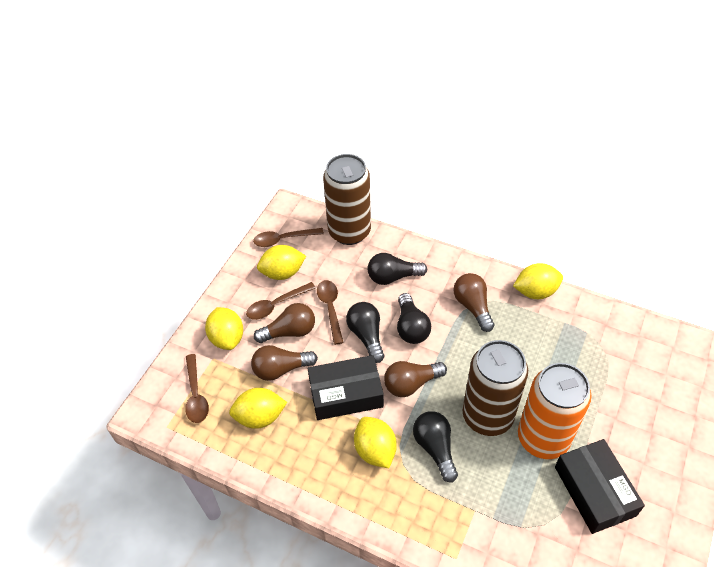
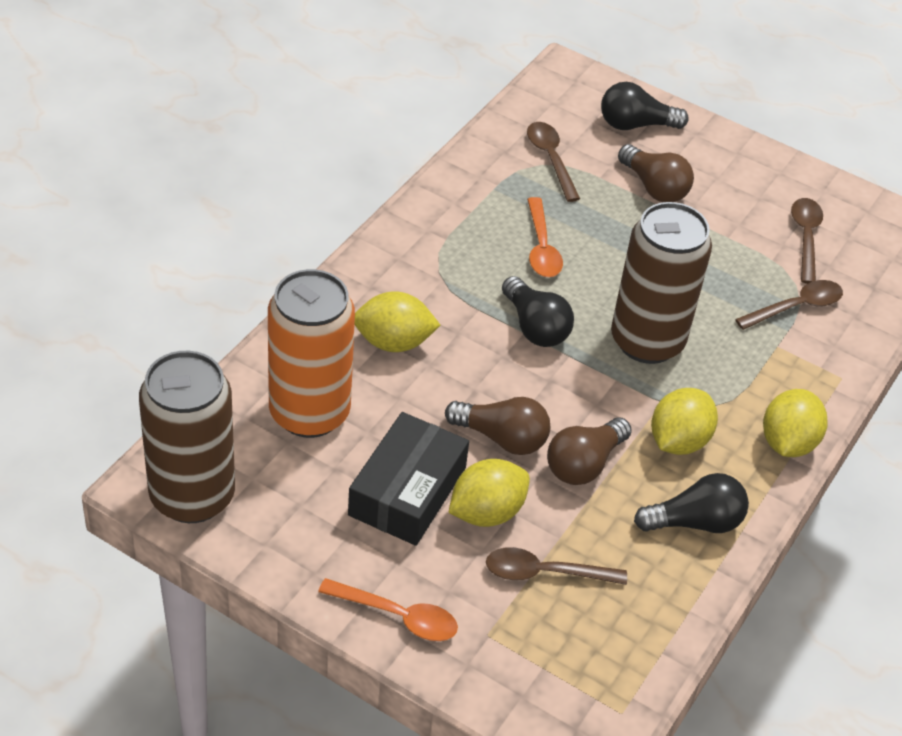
black box: 2 -> 1
black light bulb: 4 -> 3
brown light bulb: 4 -> 3
orange spoon: 0 -> 2
yellow lemon: 5 -> 4

